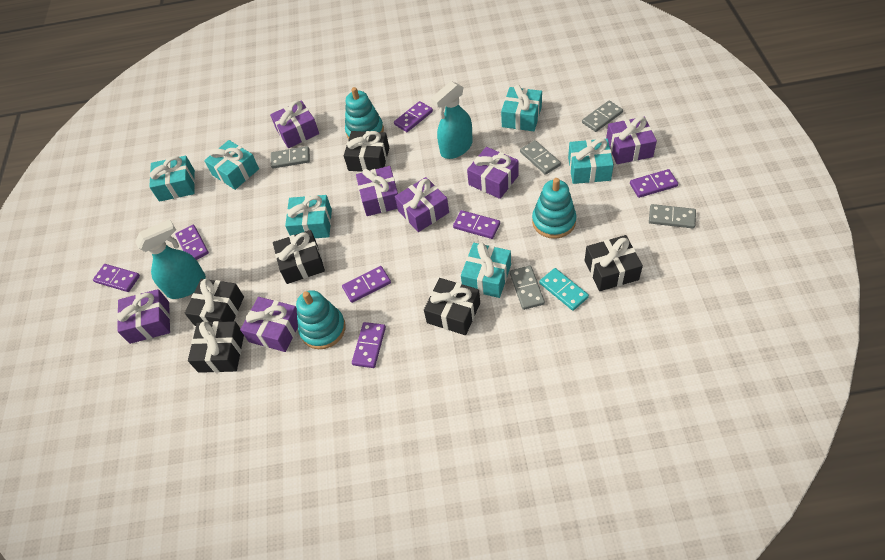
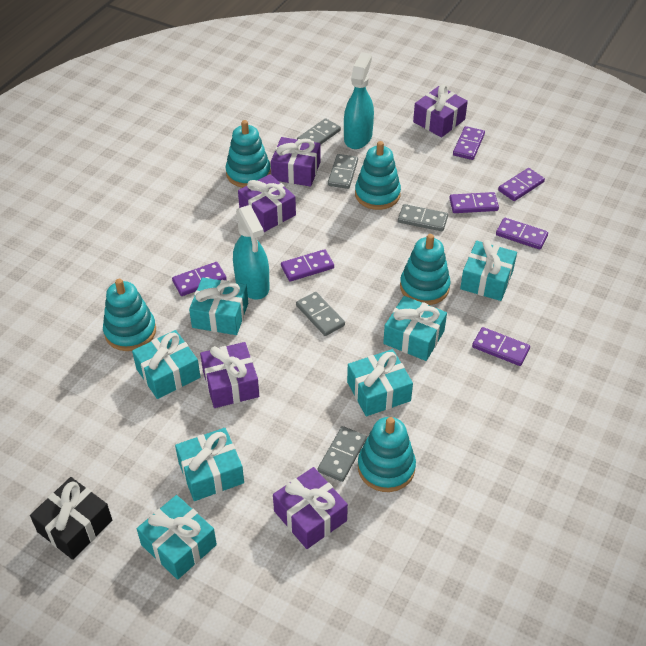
black gift: 6 -> 1
purple gift: 7 -> 5
turquoise domino: 1 -> 0
turquoise gift: 6 -> 7
turquoise stacking toy: 3 -> 5

